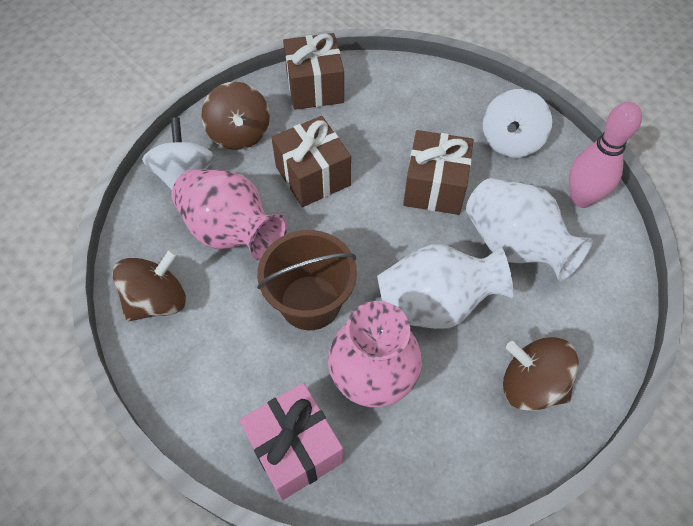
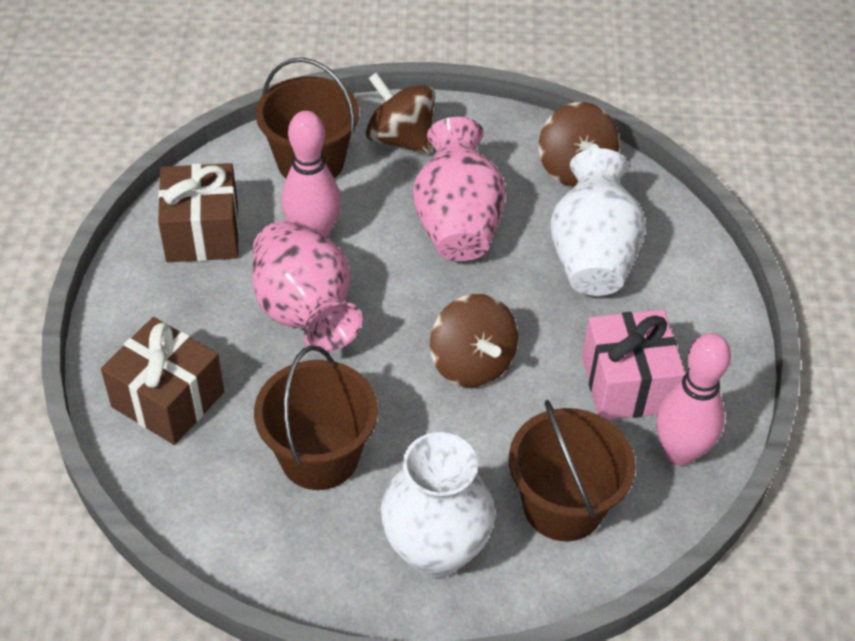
brown bucket: 1 -> 3
brown gift: 3 -> 2
pink bowling pin: 1 -> 2
white spinning top: 2 -> 0

